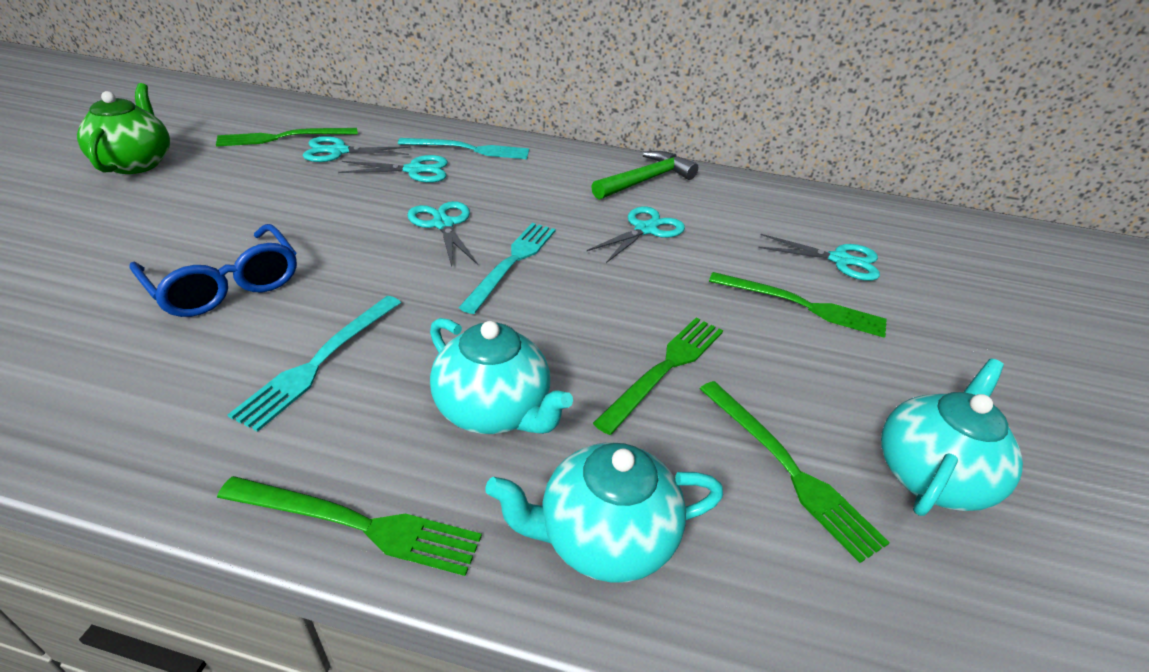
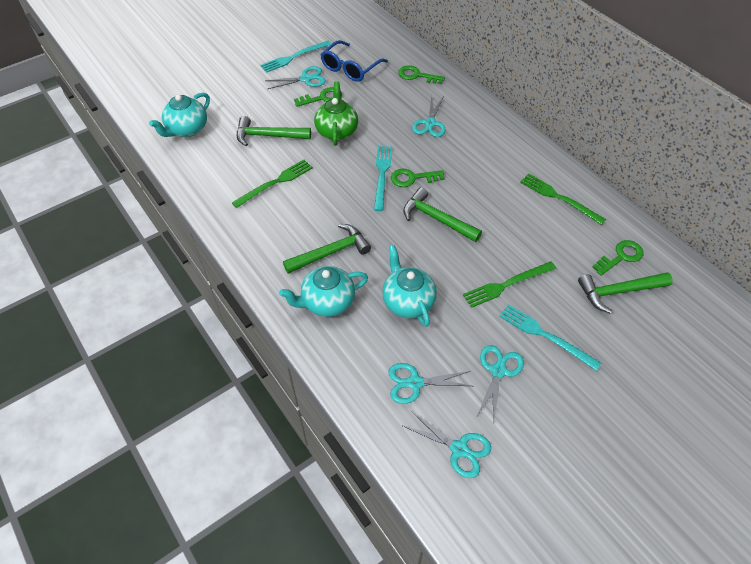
green fork: 5 -> 3
green hammer: 1 -> 4
green key: 0 -> 4

